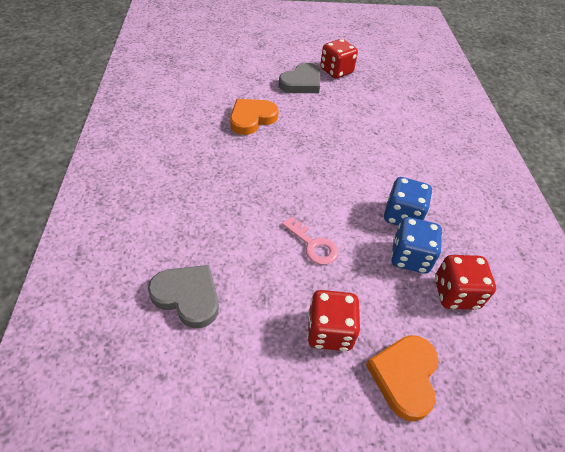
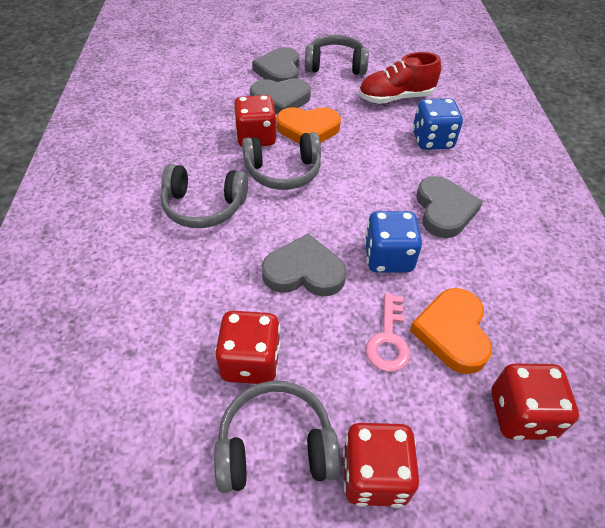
grey headphones: 0 -> 4
grey heart: 2 -> 4
red dice: 3 -> 4
red shoe: 0 -> 1

